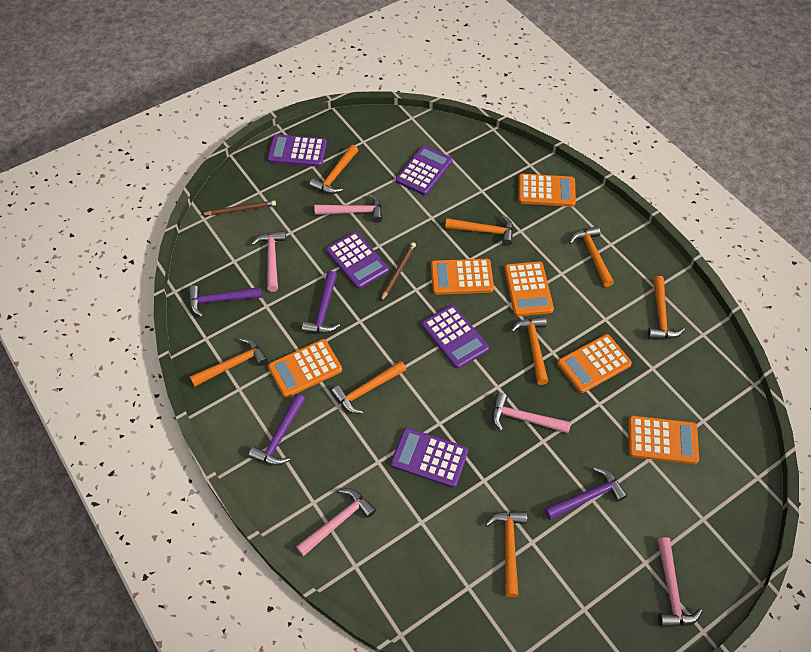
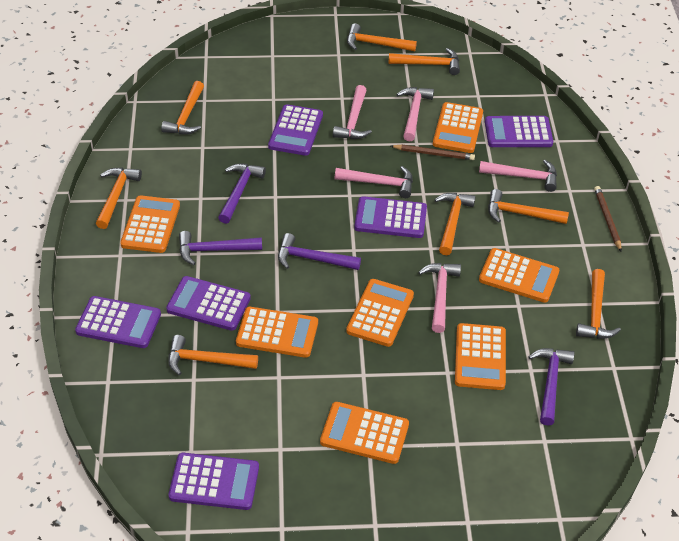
orange calculator: 6 -> 7
purple calculator: 5 -> 6

